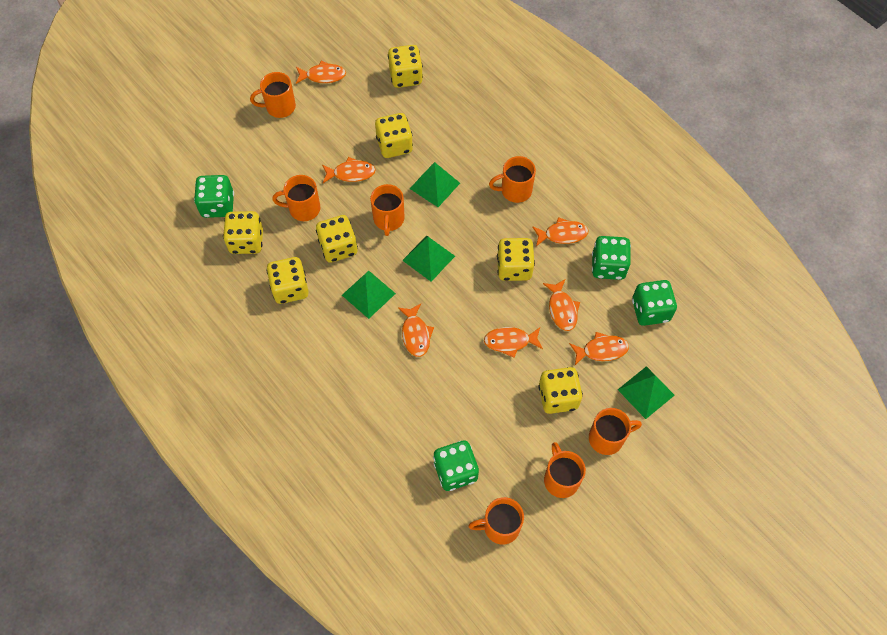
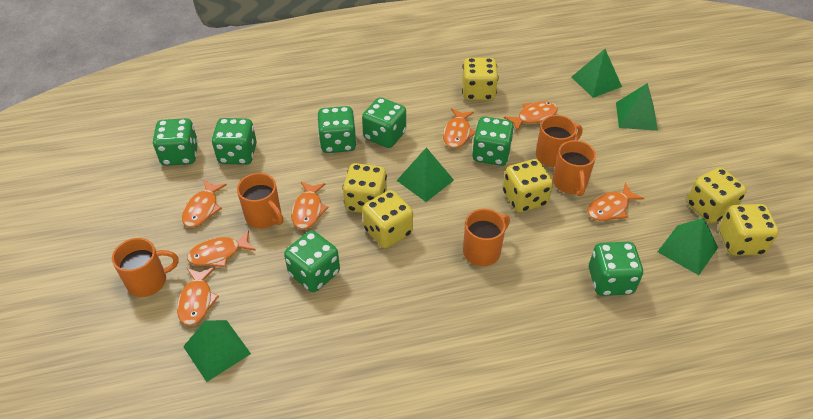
green dice: 4 -> 7
green pyramid: 4 -> 5
orange mug: 7 -> 5
yellow dice: 7 -> 6

